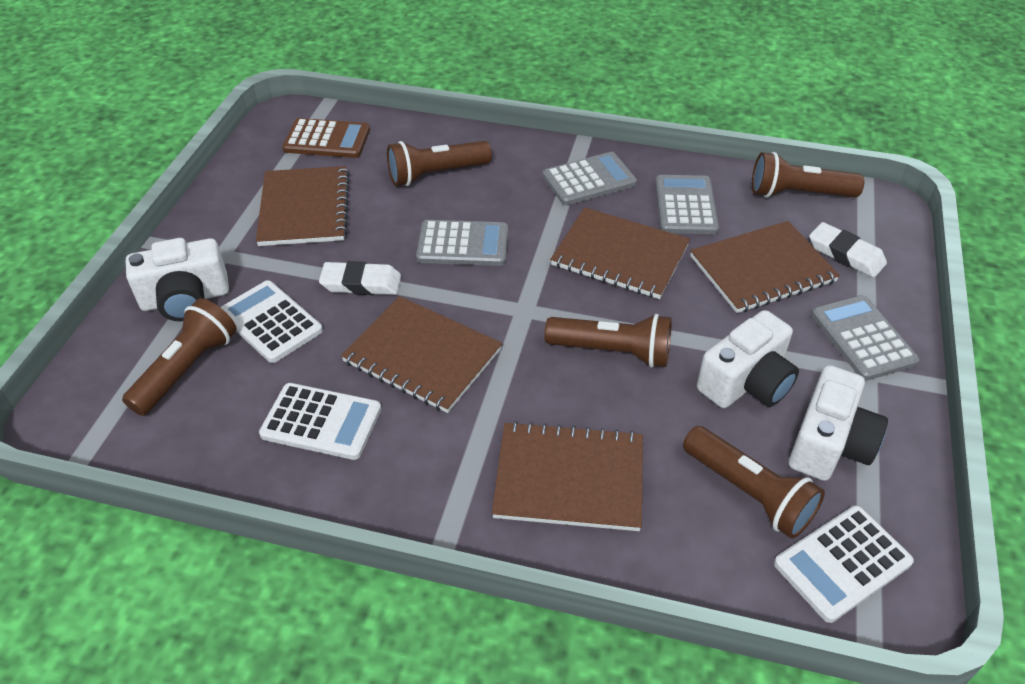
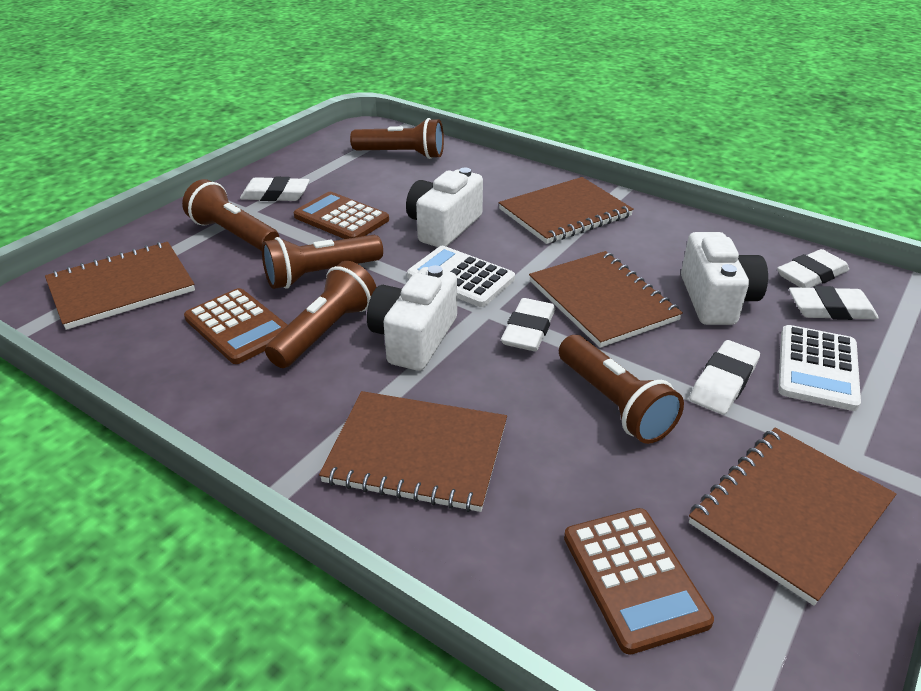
brown calculator: 1 -> 3
grey calculator: 4 -> 0
white calculator: 3 -> 2
white eraser: 2 -> 5

